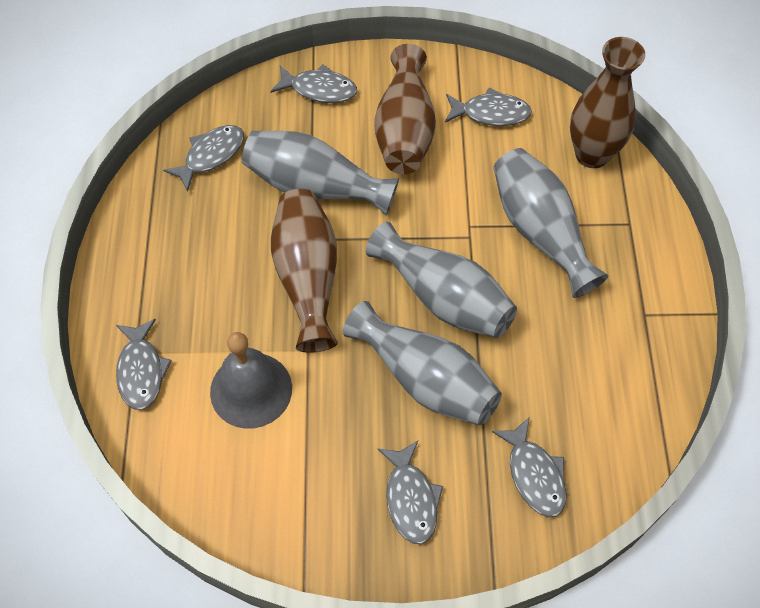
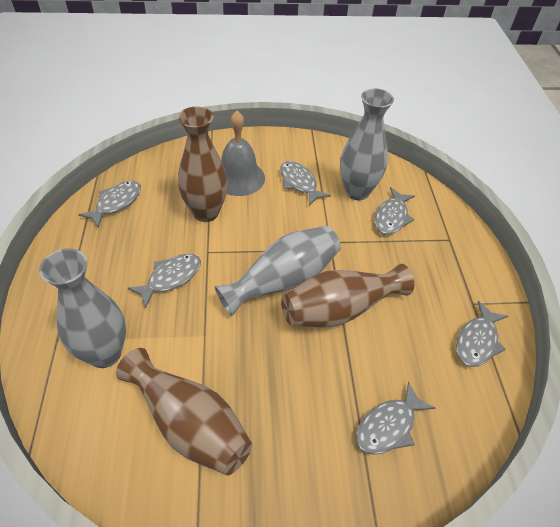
grey vase: 4 -> 3

